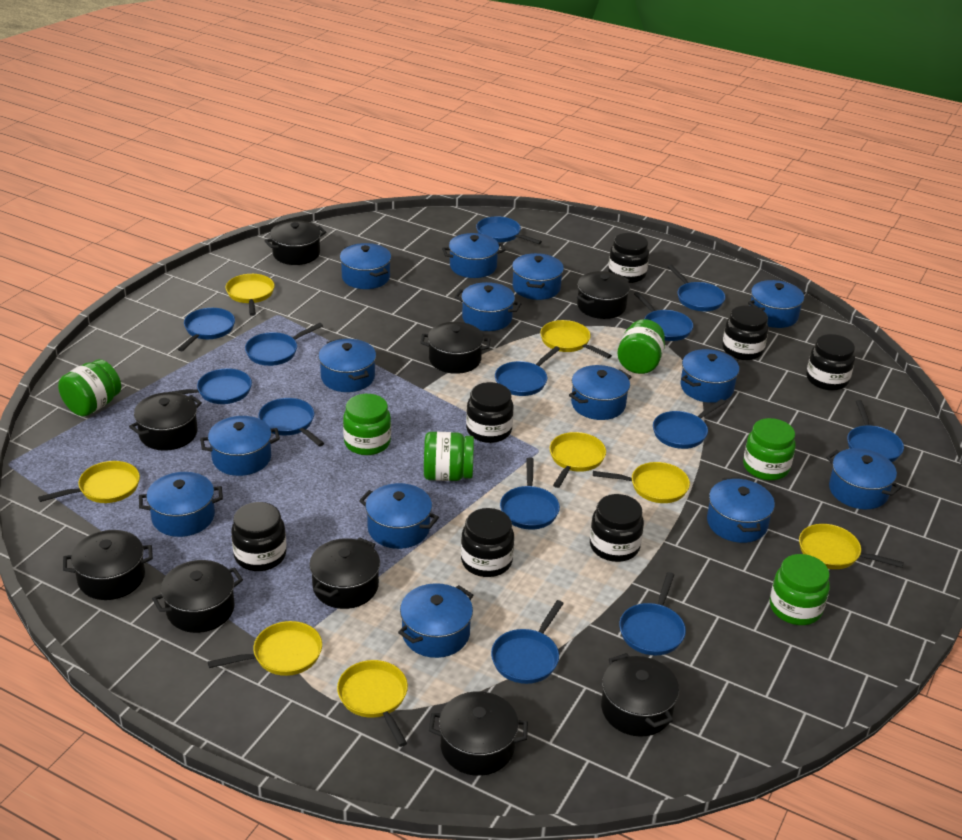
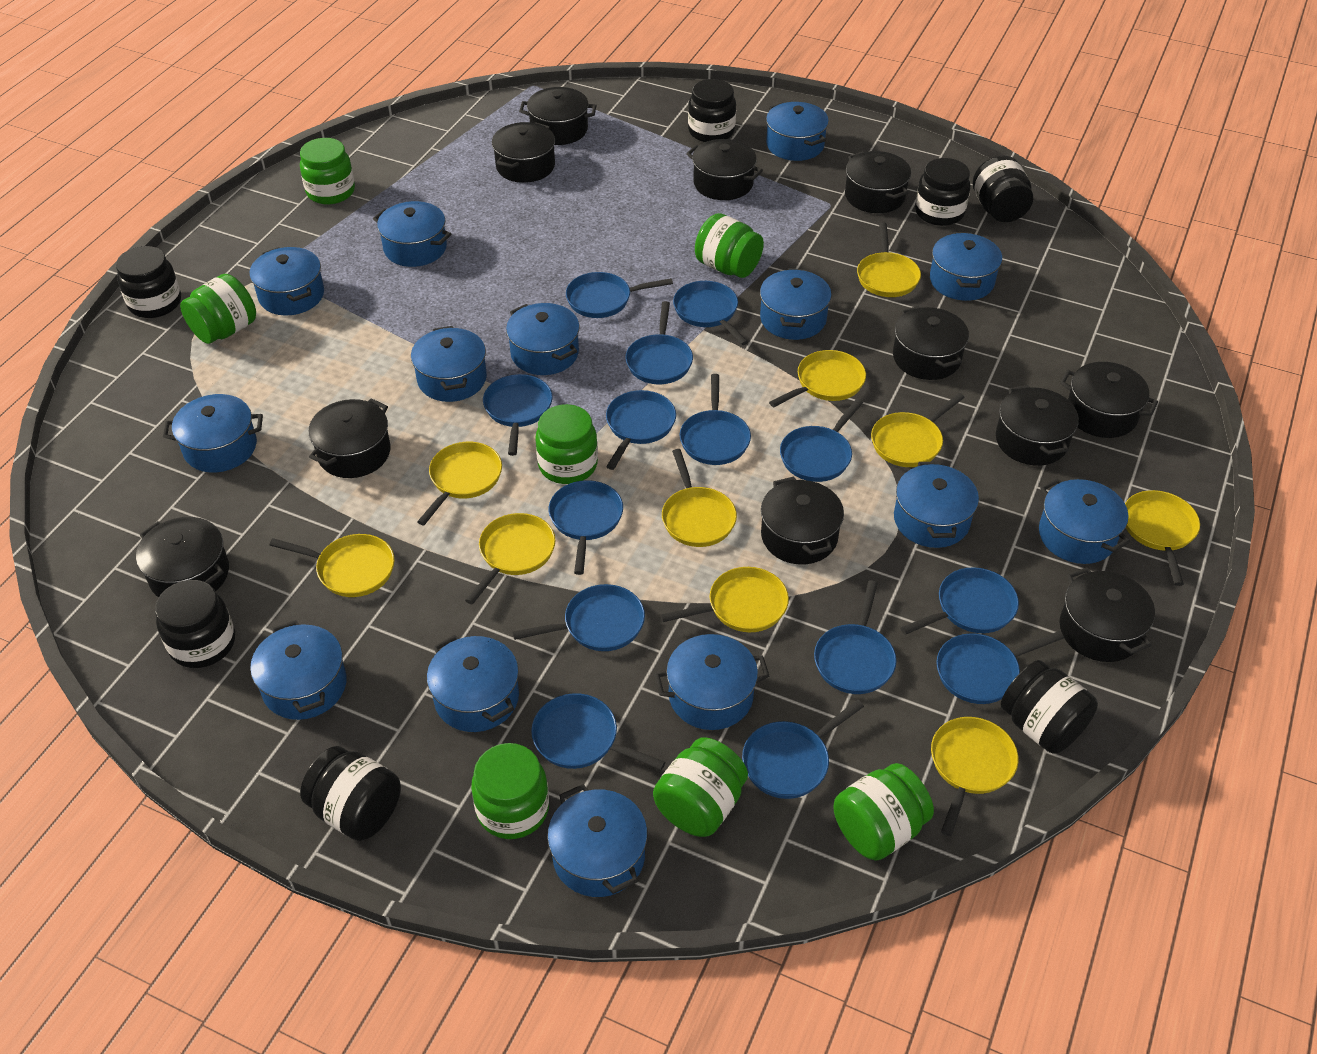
black pot: 9 -> 11
blue pan: 13 -> 14
green jar: 6 -> 7
yellow pan: 8 -> 10

